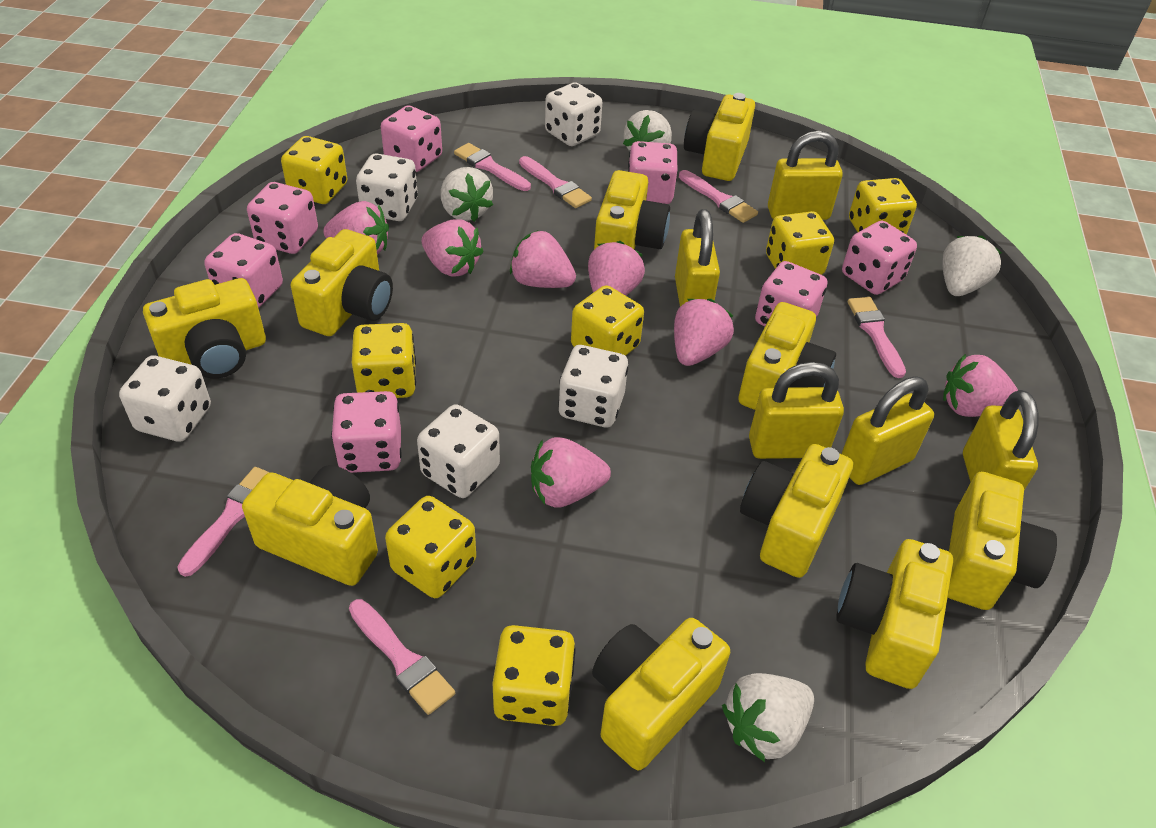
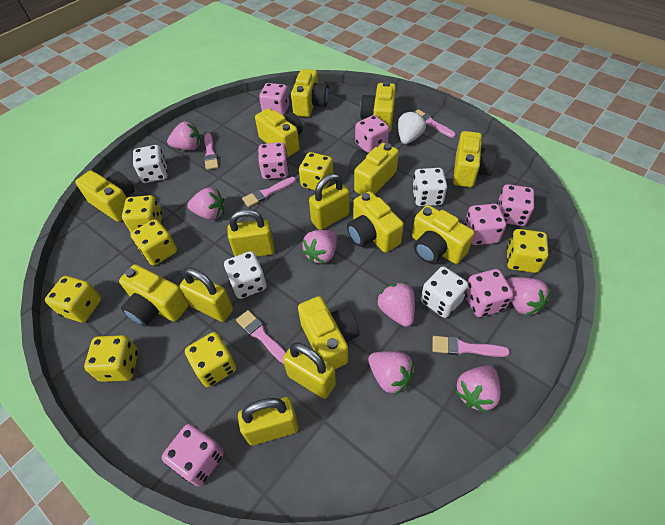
pink brush: 6 -> 5
white dice: 5 -> 4
white strawberry: 4 -> 1

